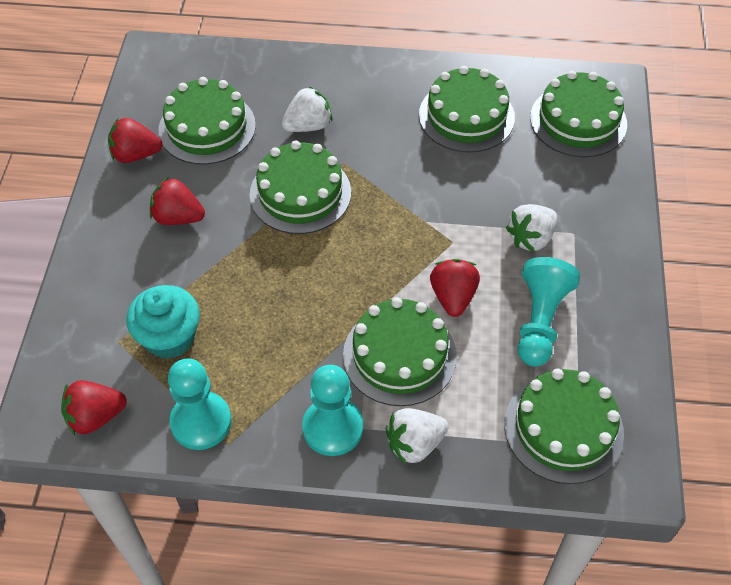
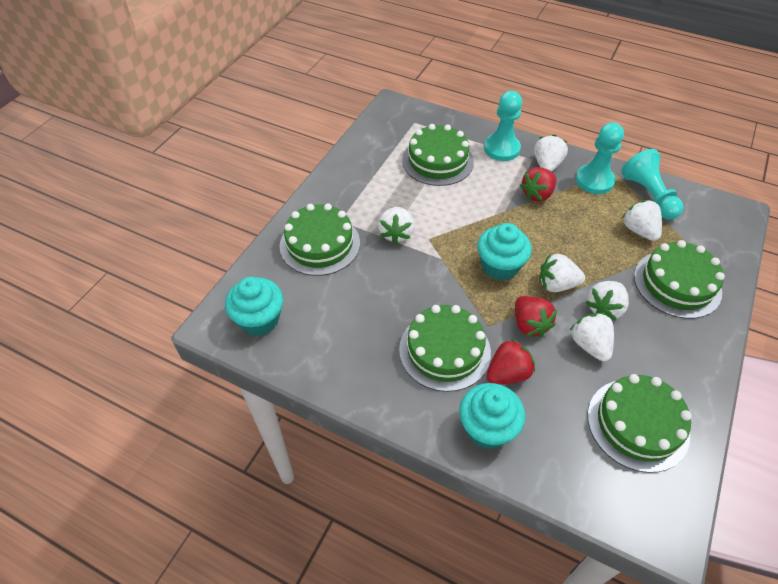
green cake: 6 -> 5
red strawberry: 4 -> 3
turquoise cupcake: 1 -> 3
white strawberry: 3 -> 6

